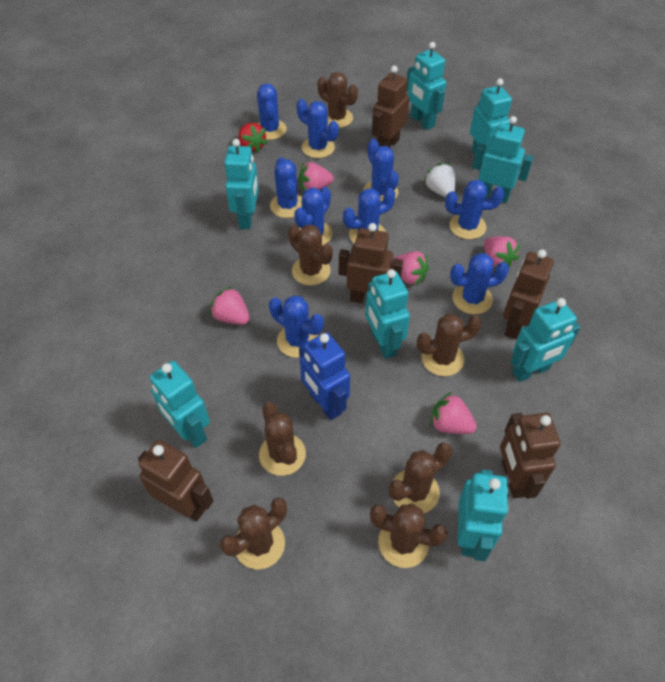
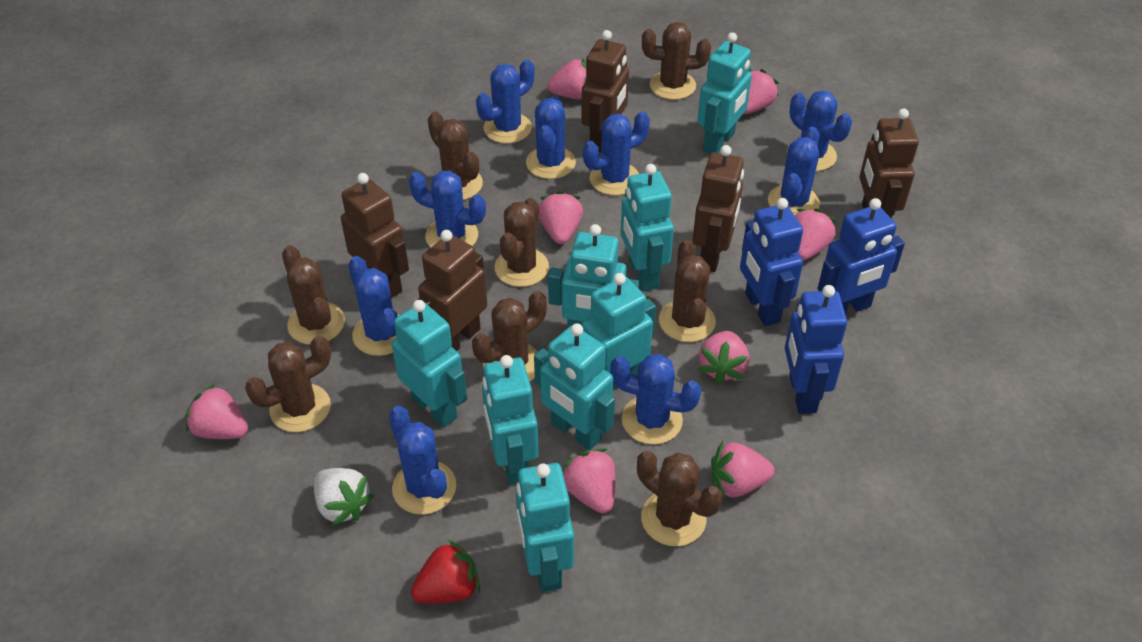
blue robot: 1 -> 3
brown cactus: 7 -> 8
pink strawberry: 5 -> 8

